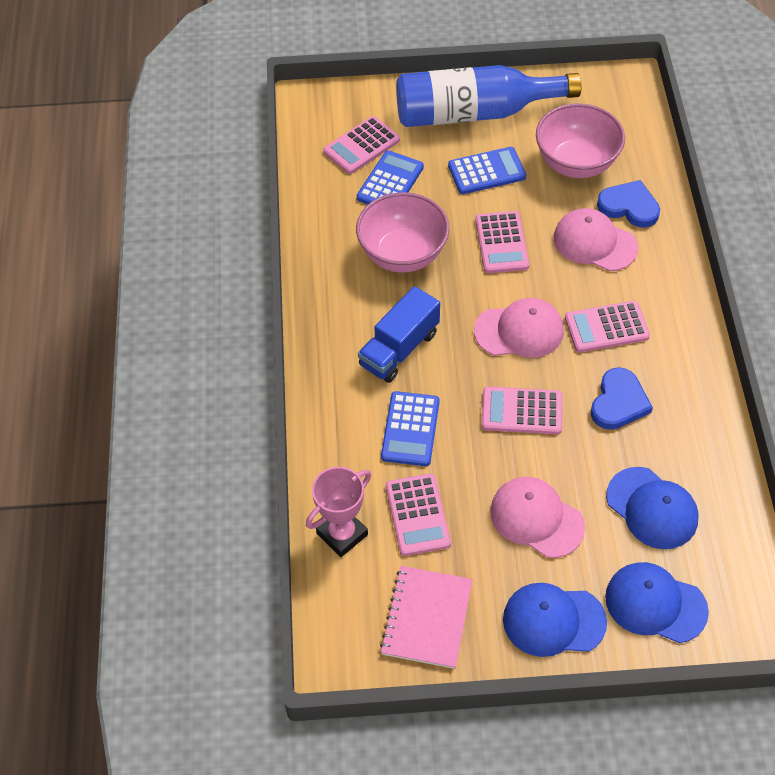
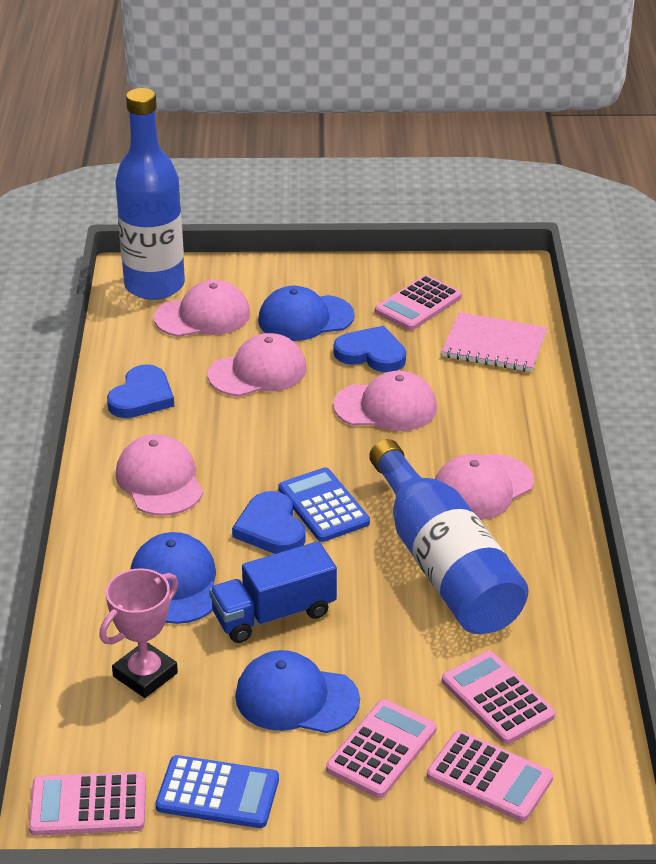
blue bottle: 1 -> 2
blue calculator: 3 -> 2
blue heart: 2 -> 3
pink bowl: 2 -> 0
pink cap: 3 -> 5

